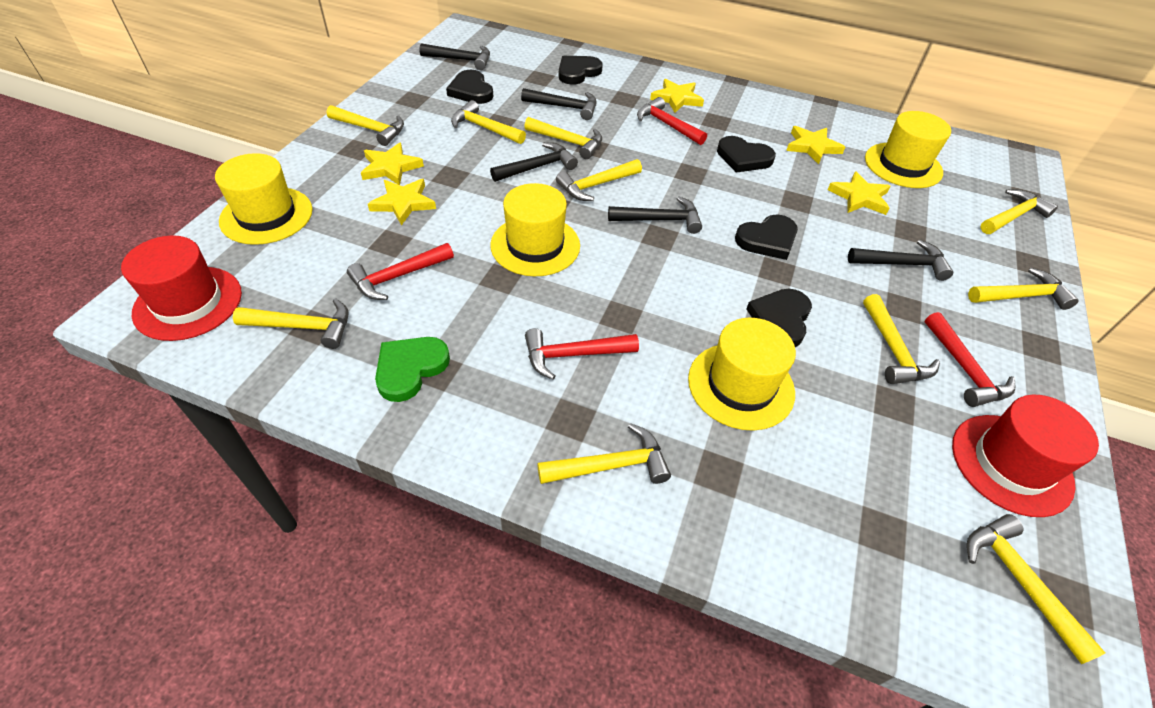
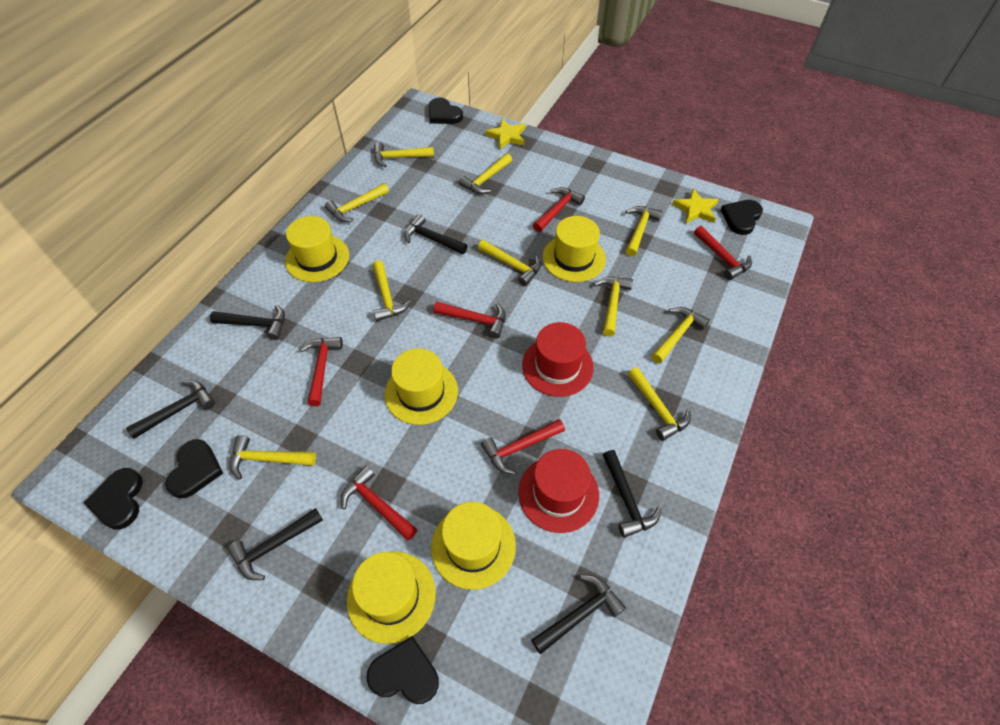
black hammer: 5 -> 6
green heart: 1 -> 0
red hammer: 4 -> 6
yellow hat: 4 -> 5
yellow star: 5 -> 2

